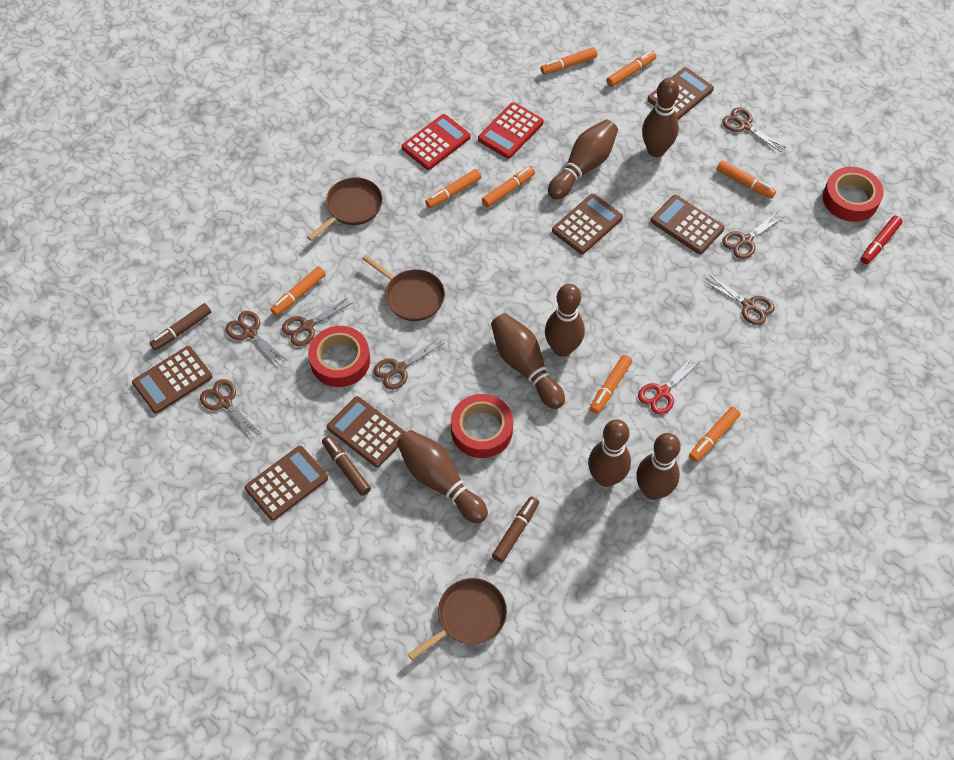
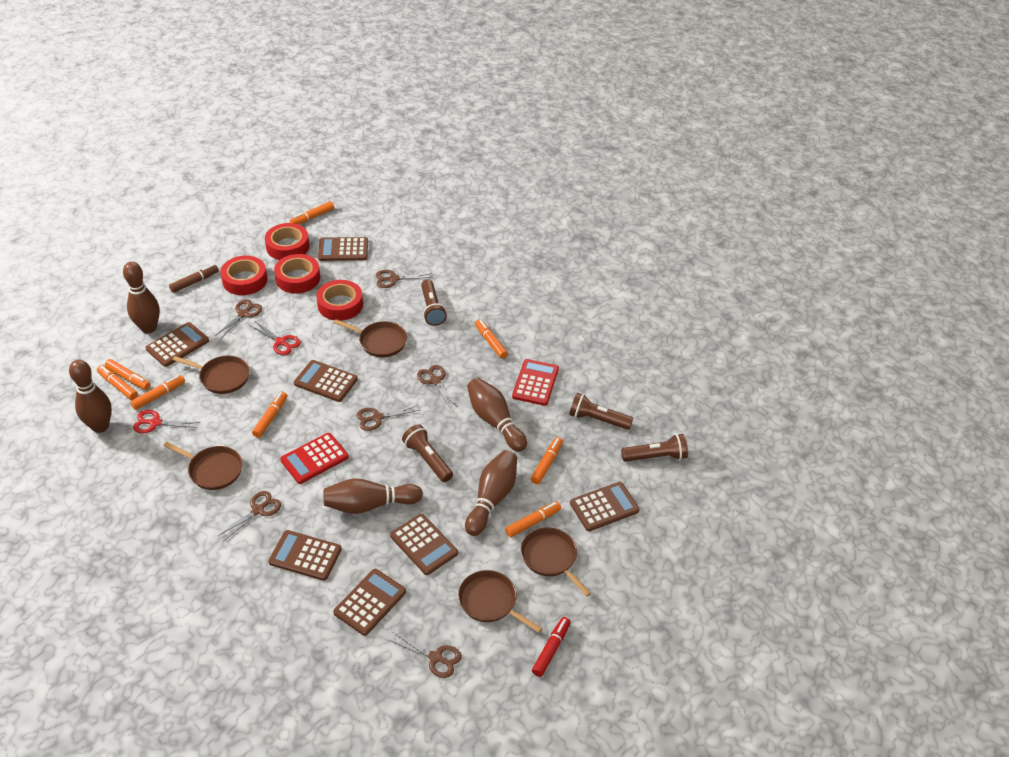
brown bowling pin: 7 -> 5
brown calculator: 6 -> 7
brown flashlight: 0 -> 4
brown marker: 3 -> 1
brown pan: 3 -> 5
brown scissors: 7 -> 6
red scissors: 1 -> 2
red tape: 3 -> 4

